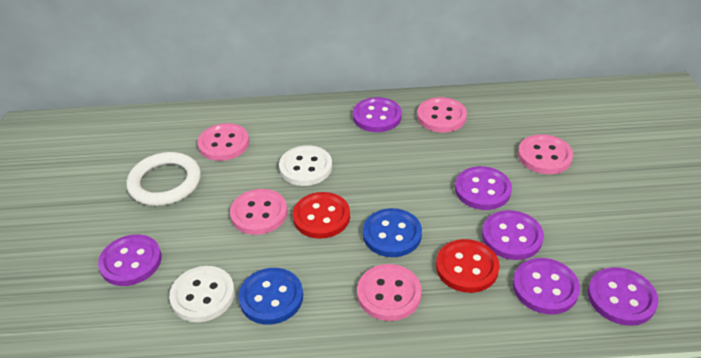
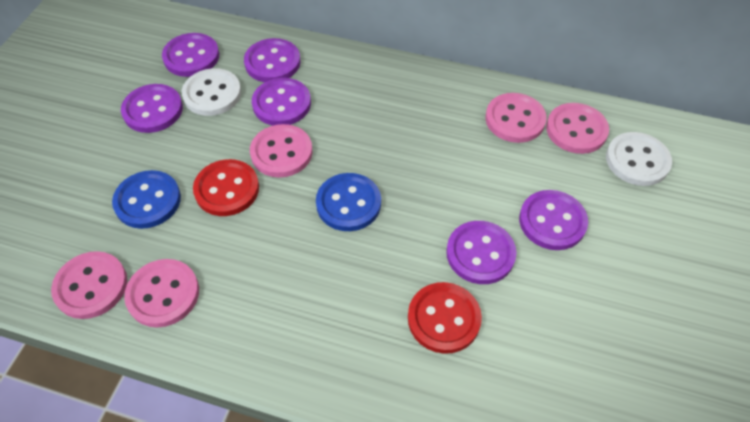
white ring: 1 -> 0

